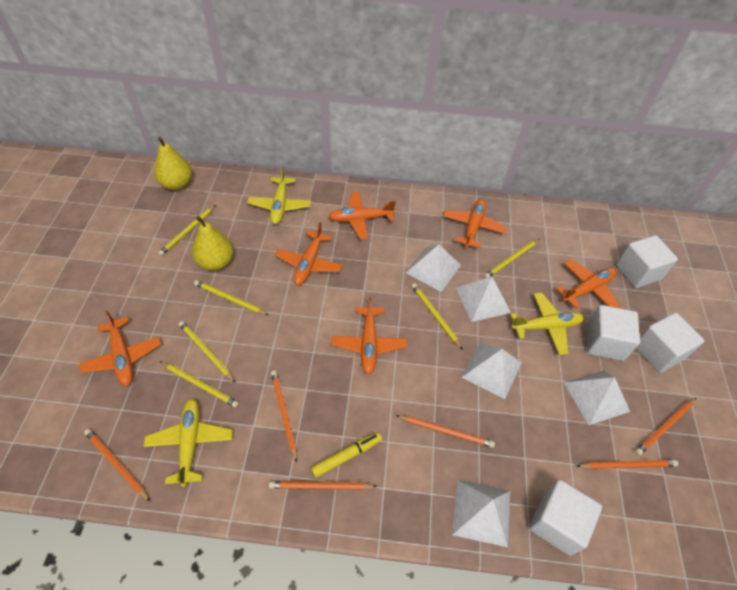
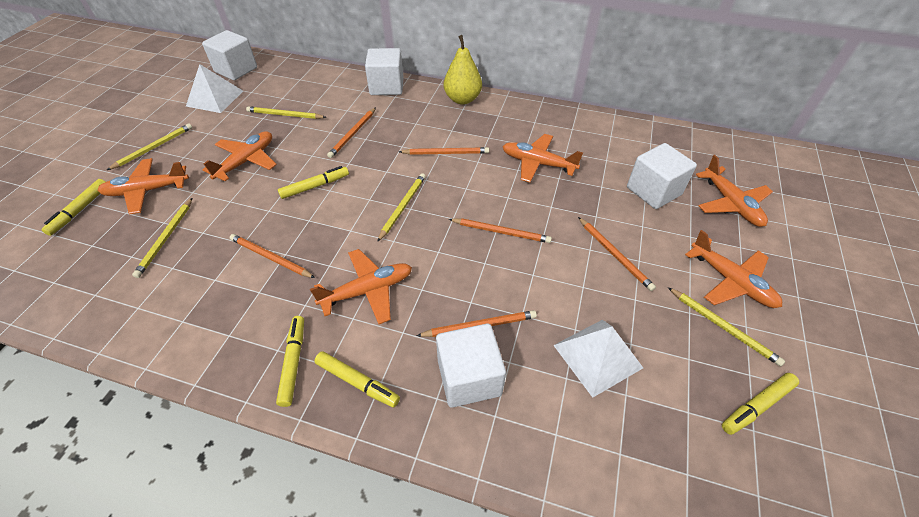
white pyramid: 5 -> 2
yellow marker: 1 -> 5
yellow pear: 2 -> 1
yellow pencil: 6 -> 5
yellow plane: 3 -> 0

